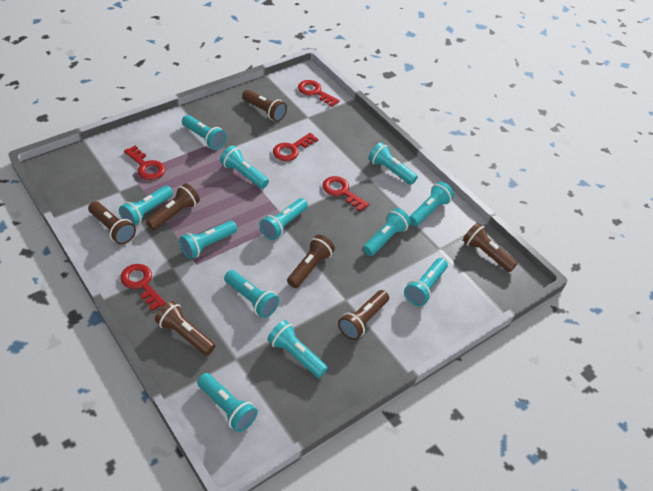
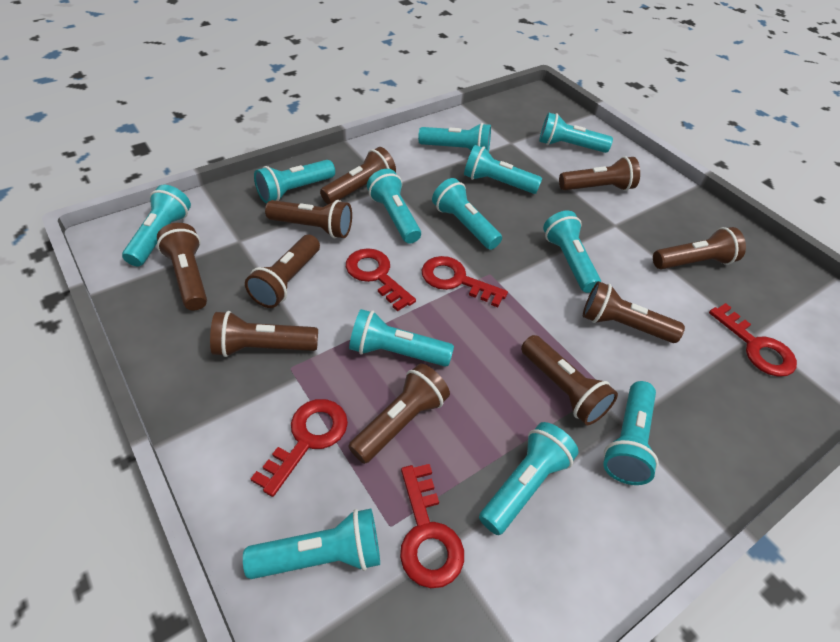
brown flashlight: 7 -> 10

